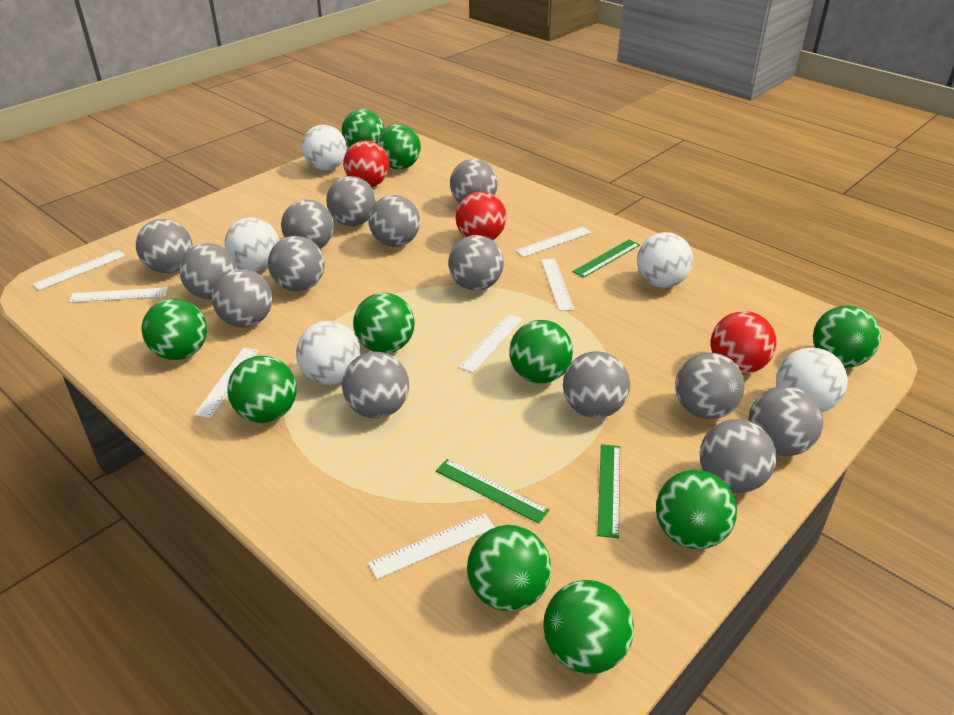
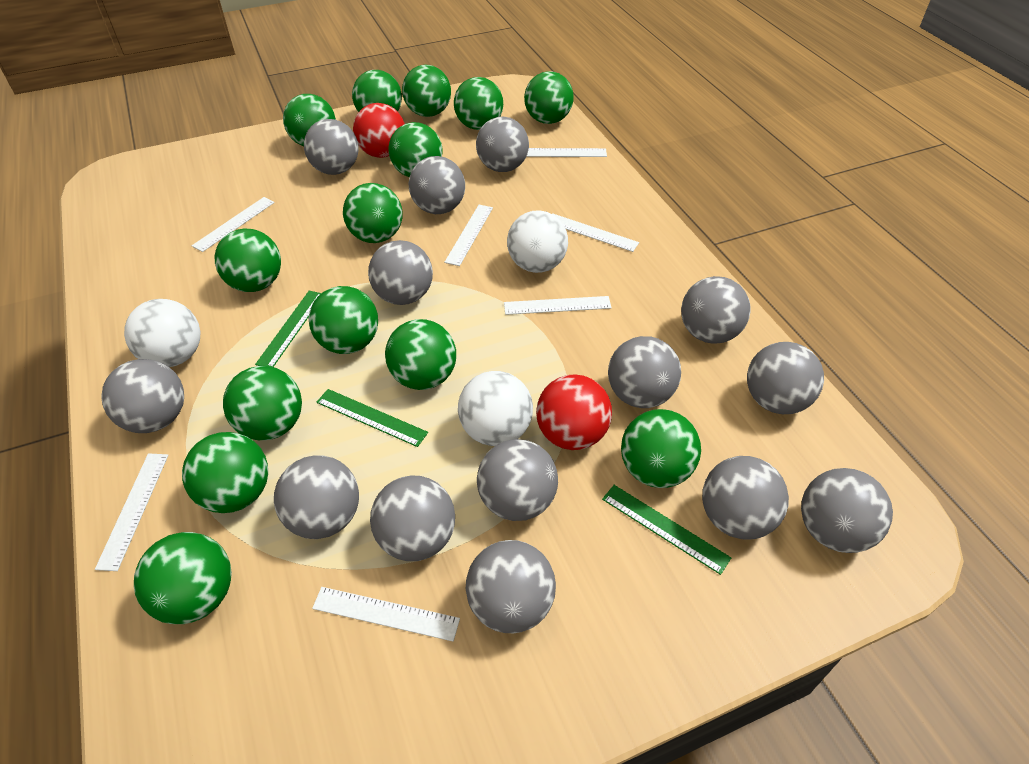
green ball: 10 -> 14
red ball: 3 -> 2
white ball: 5 -> 3

